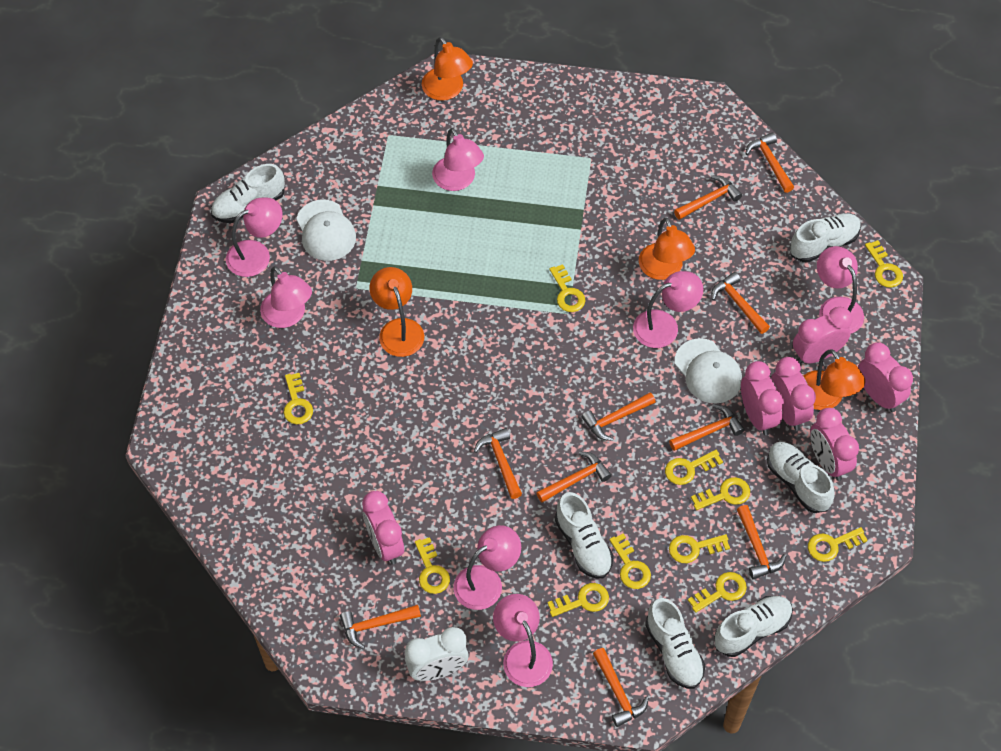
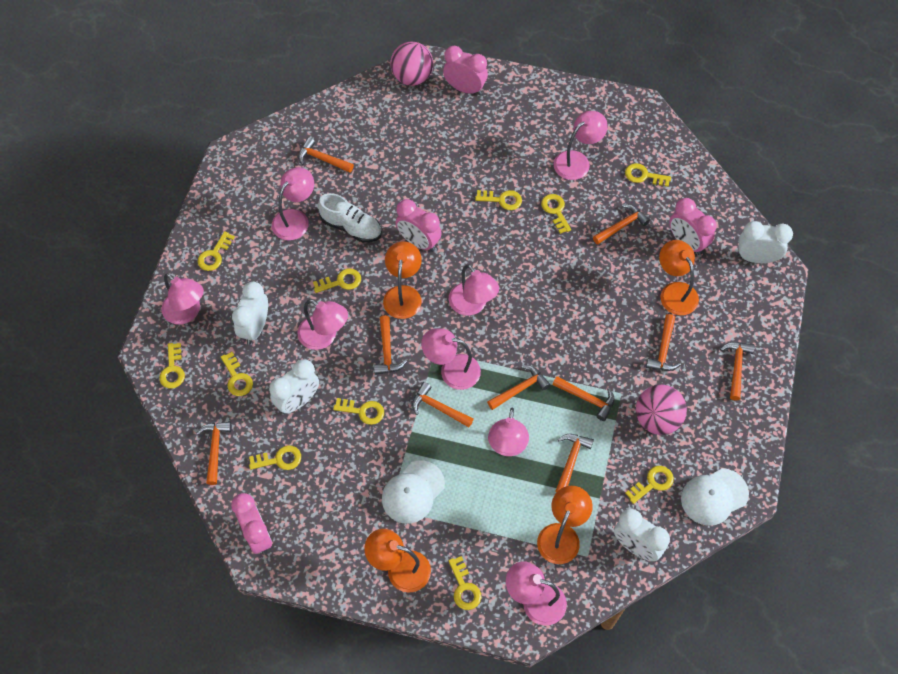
pink ball: 0 -> 2
pink clock: 6 -> 4
pink lamp: 7 -> 8
white clock: 1 -> 4
white shoe: 6 -> 1

